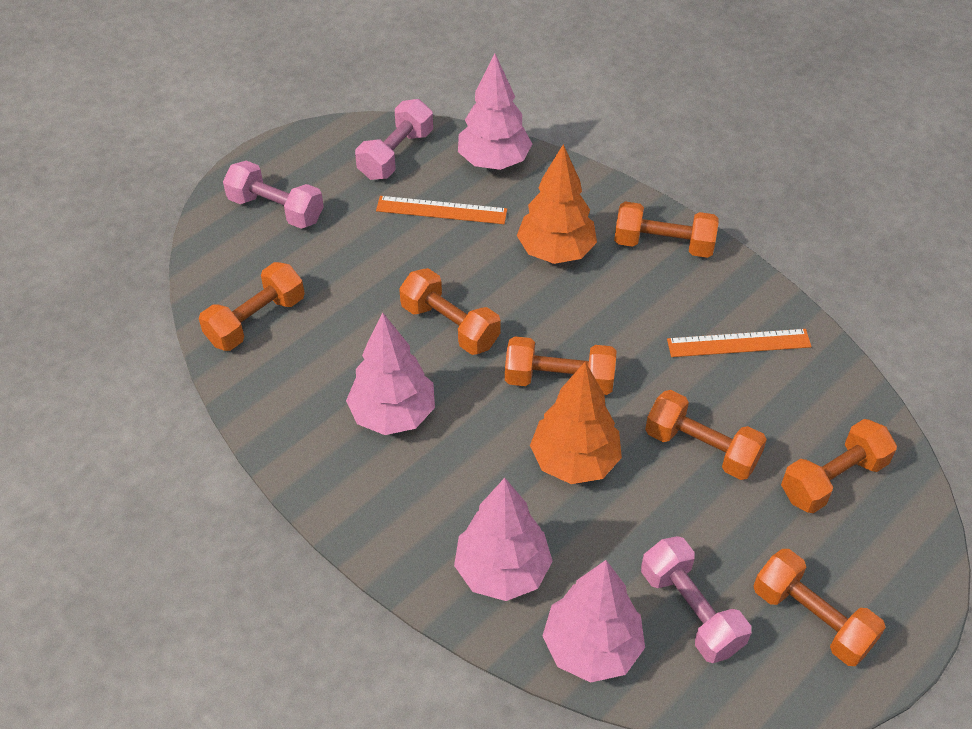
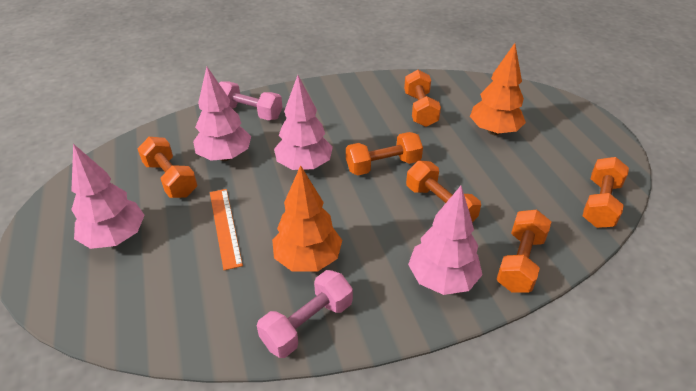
orange dumbbell: 7 -> 6
orange ruler: 2 -> 1
pink dumbbell: 3 -> 2

